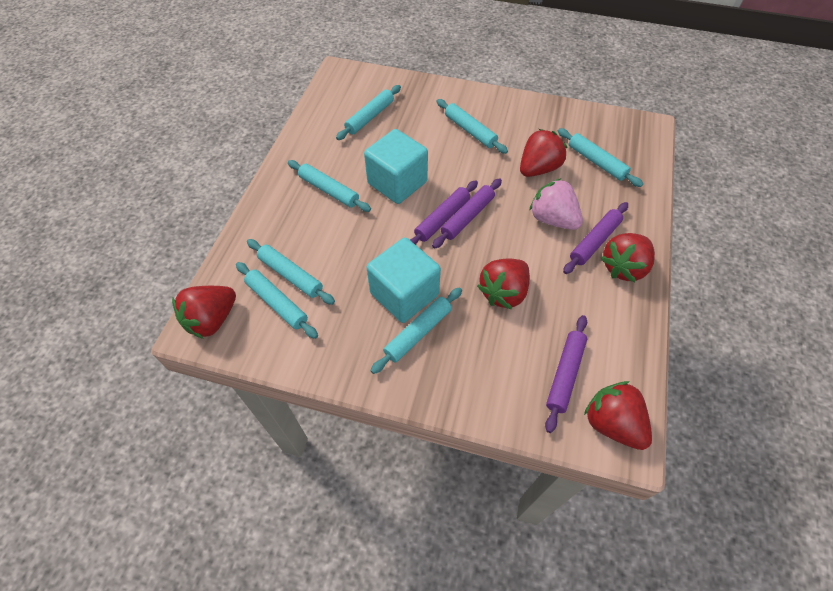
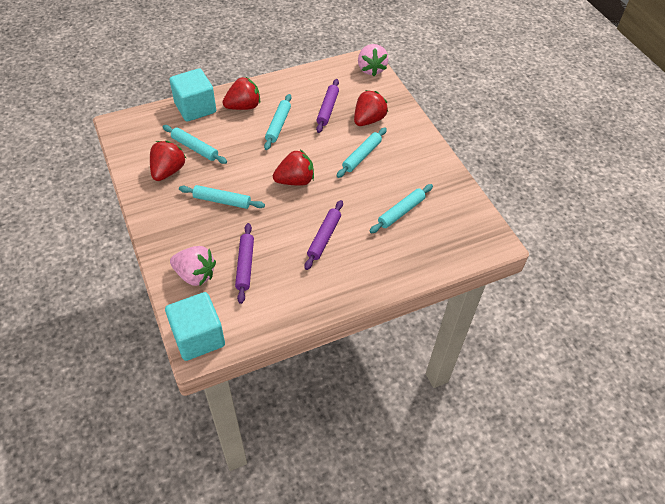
pink strawberry: 1 -> 2
purple rolling pin: 4 -> 3
red strawberry: 5 -> 4
turquoise rolling pin: 7 -> 5

